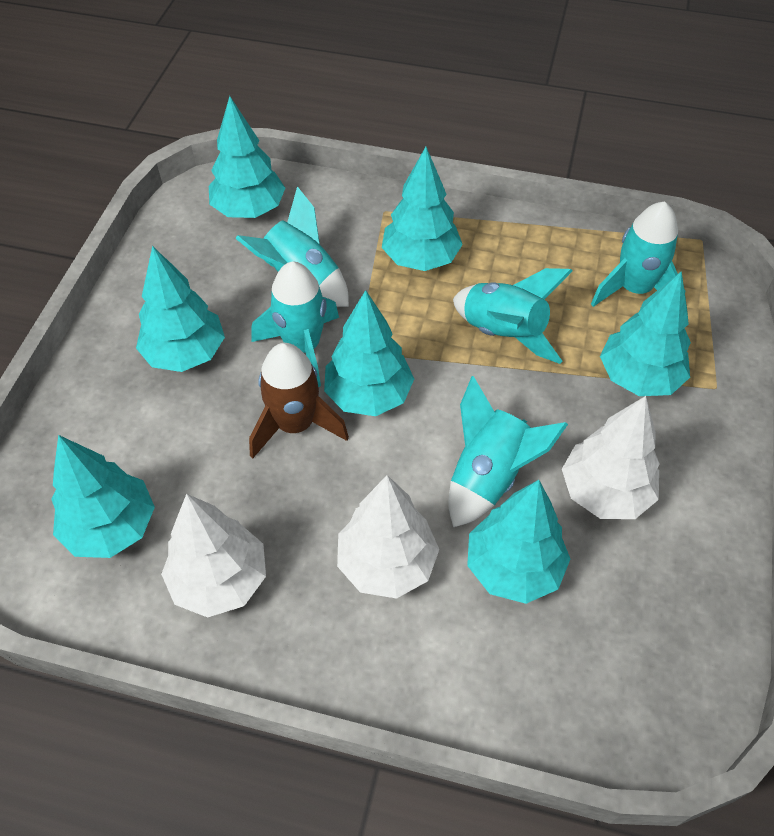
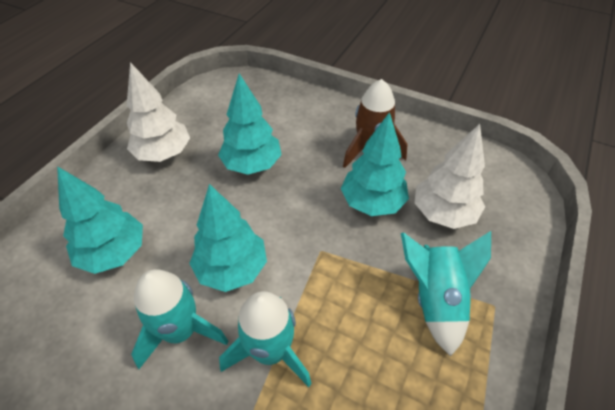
turquoise rocket: 5 -> 3
turquoise tree: 7 -> 4
white tree: 3 -> 2

